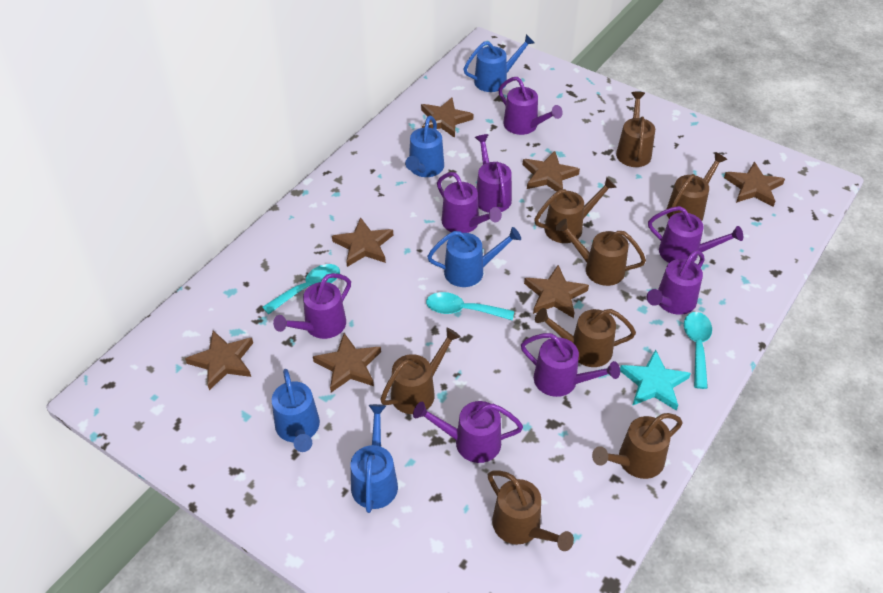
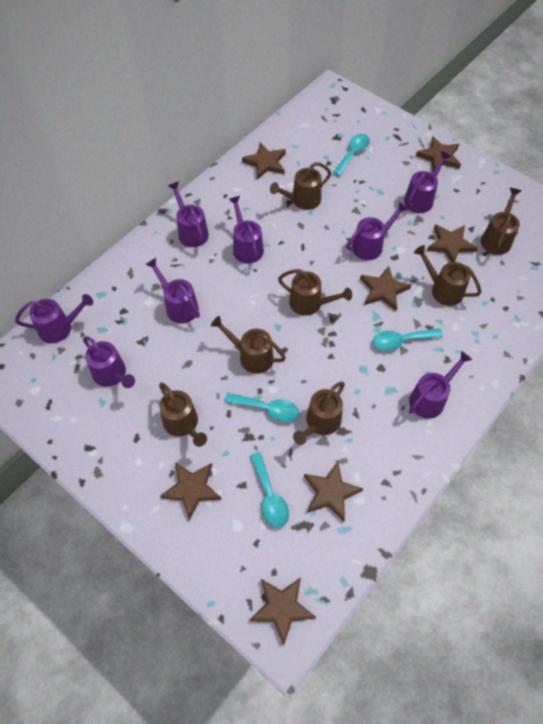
blue watering can: 5 -> 0
brown watering can: 8 -> 7
turquoise spoon: 3 -> 4
turquoise star: 1 -> 0

